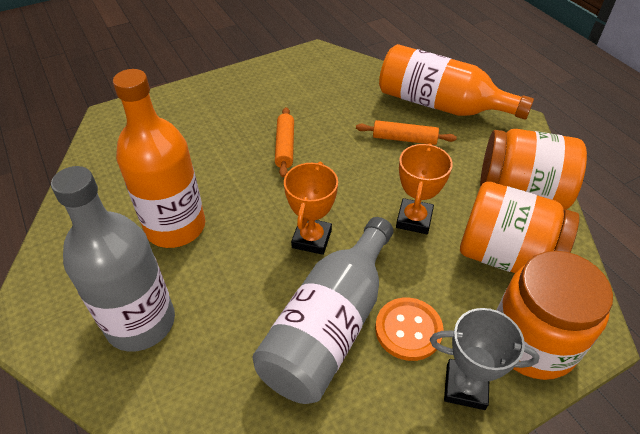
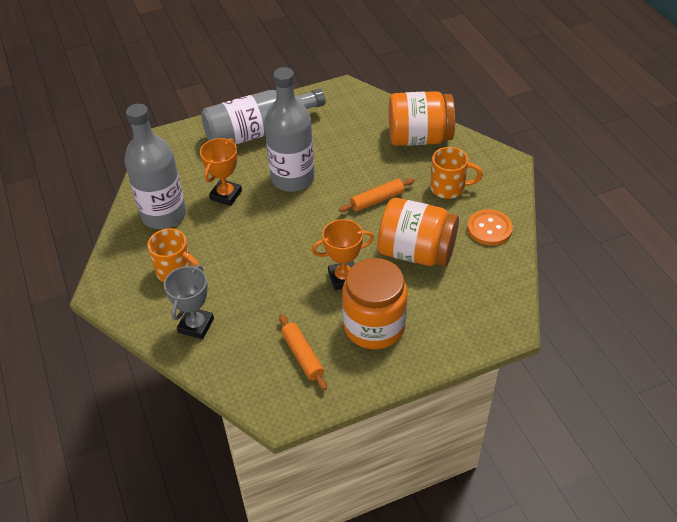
grey bottle: 2 -> 3
orange bottle: 2 -> 0
orange mug: 0 -> 2

